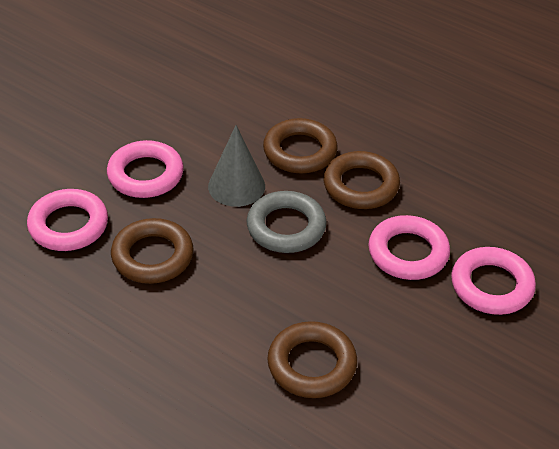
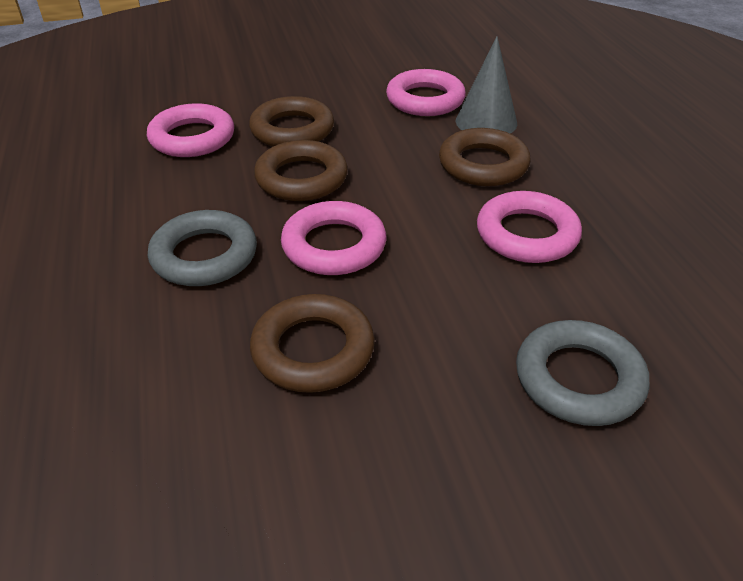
grey ring: 1 -> 2

